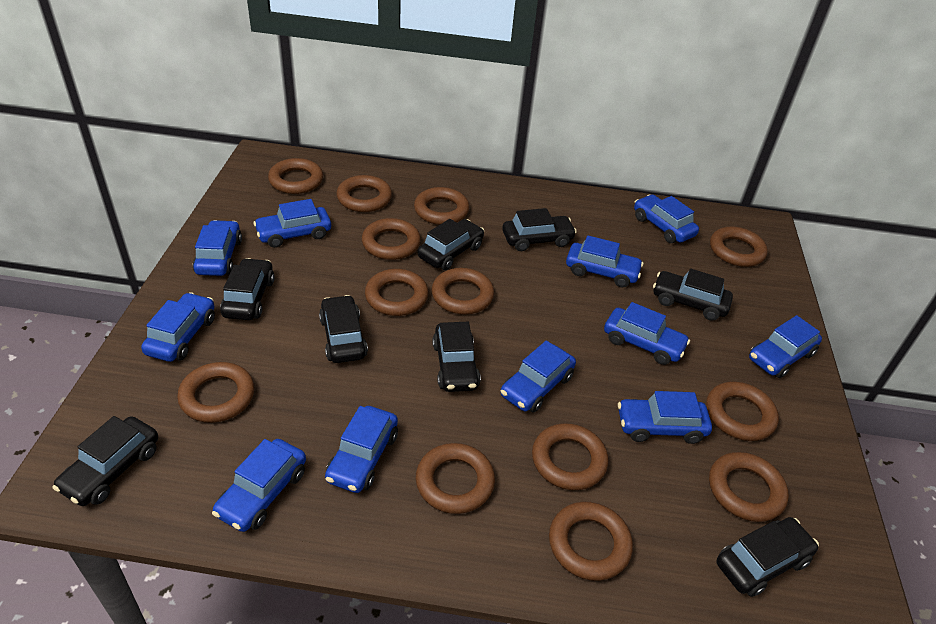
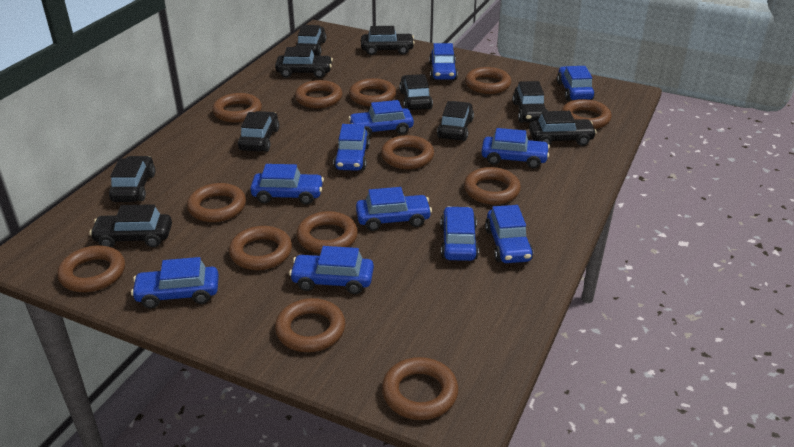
black car: 8 -> 10

